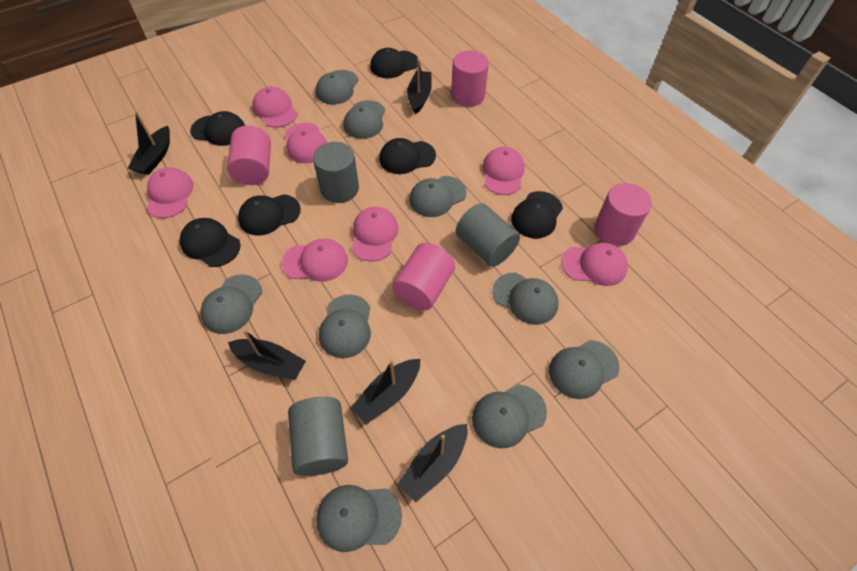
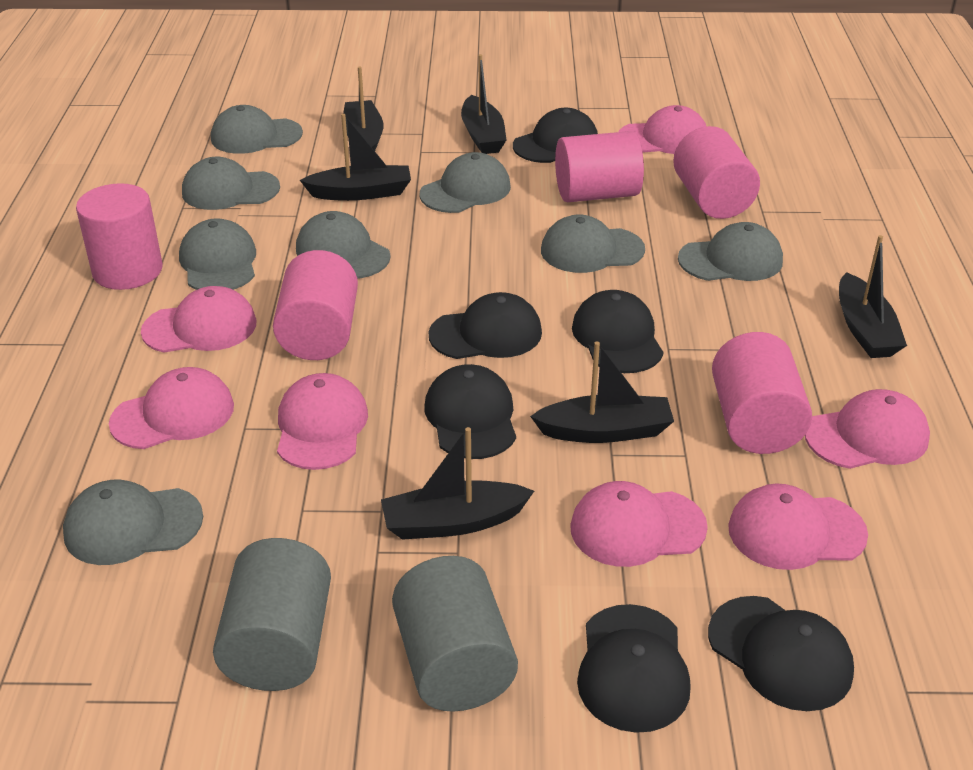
black boat: 5 -> 6
grey cap: 9 -> 8
grey cylinder: 3 -> 2
pink cylinder: 4 -> 5

